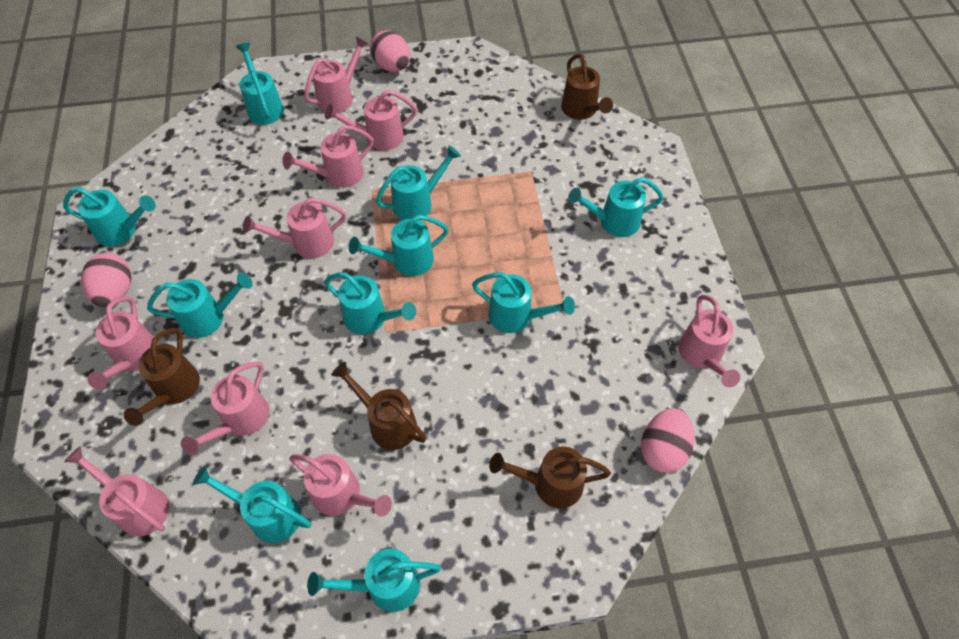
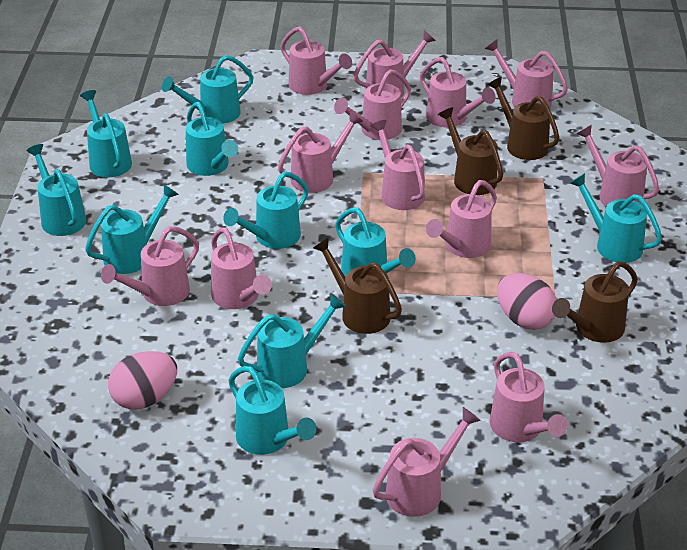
pink egg: 3 -> 2
pink watering can: 9 -> 13

